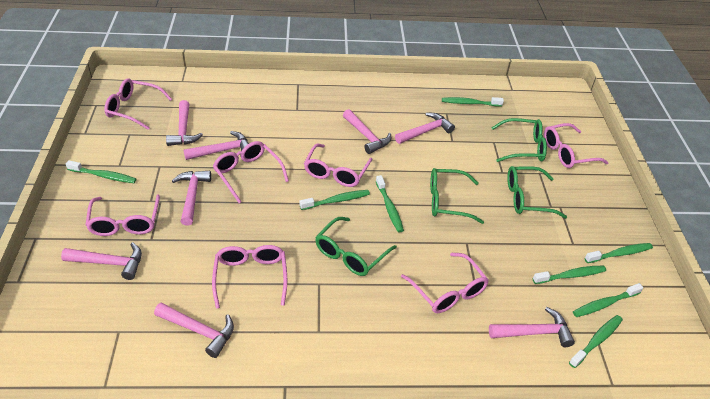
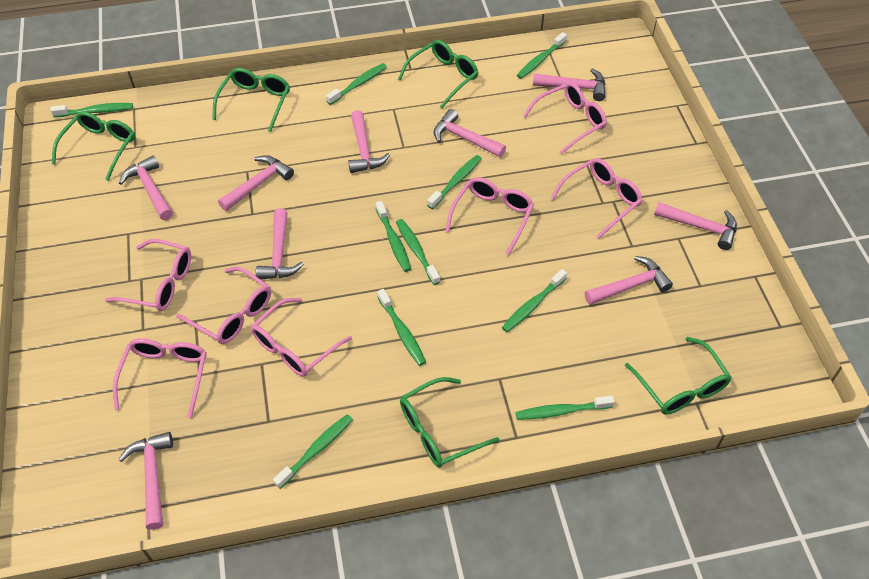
green glasses: 4 -> 5
green toothbrush: 8 -> 10
pink hammer: 8 -> 9

